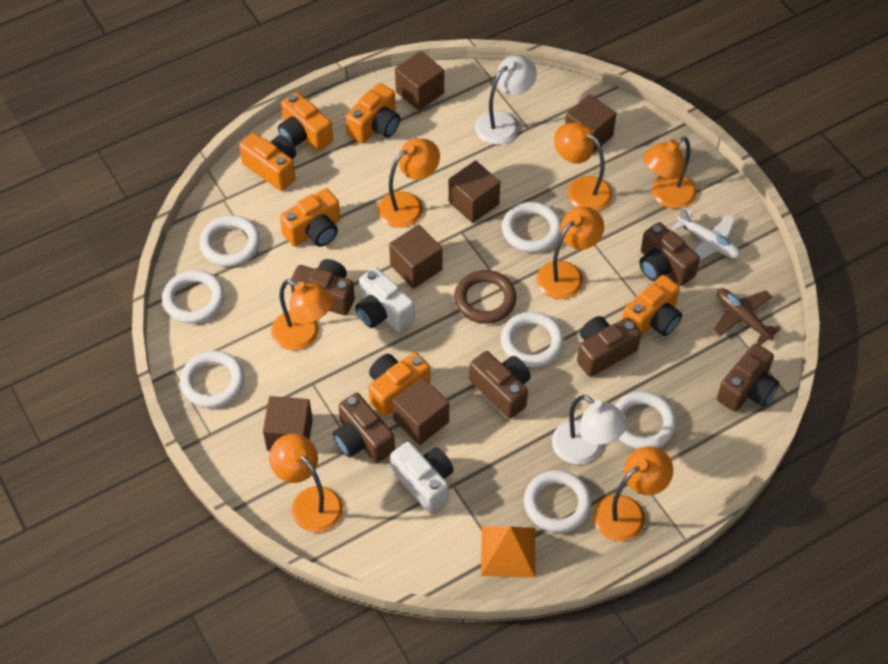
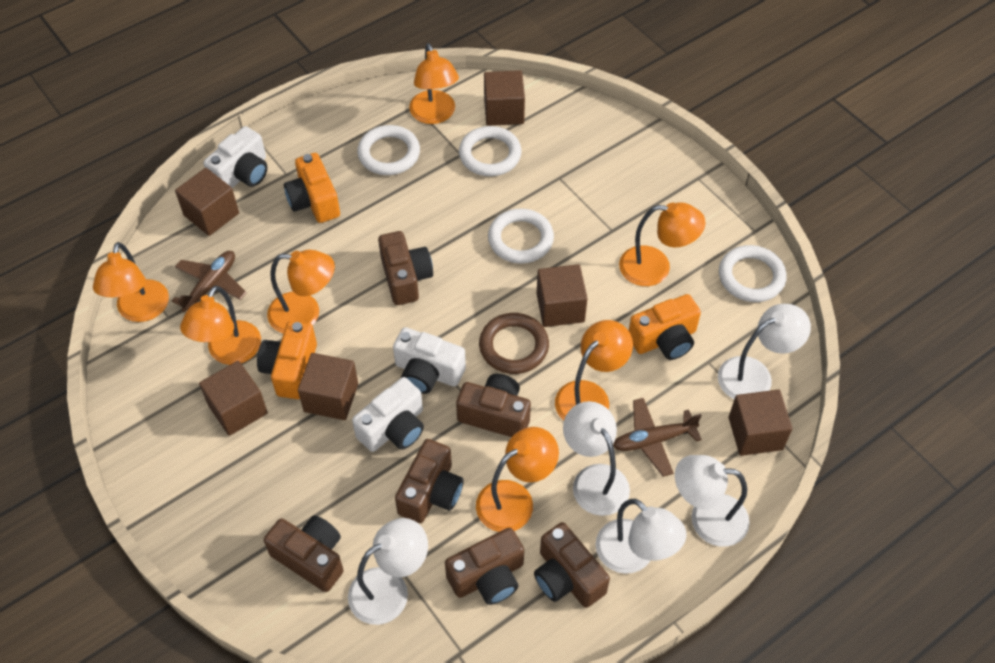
brown plane: 1 -> 2
orange camera: 6 -> 3
orange pyramid: 1 -> 0
white camera: 2 -> 3
white lamp: 2 -> 5
white plane: 1 -> 0
white ring: 7 -> 4

